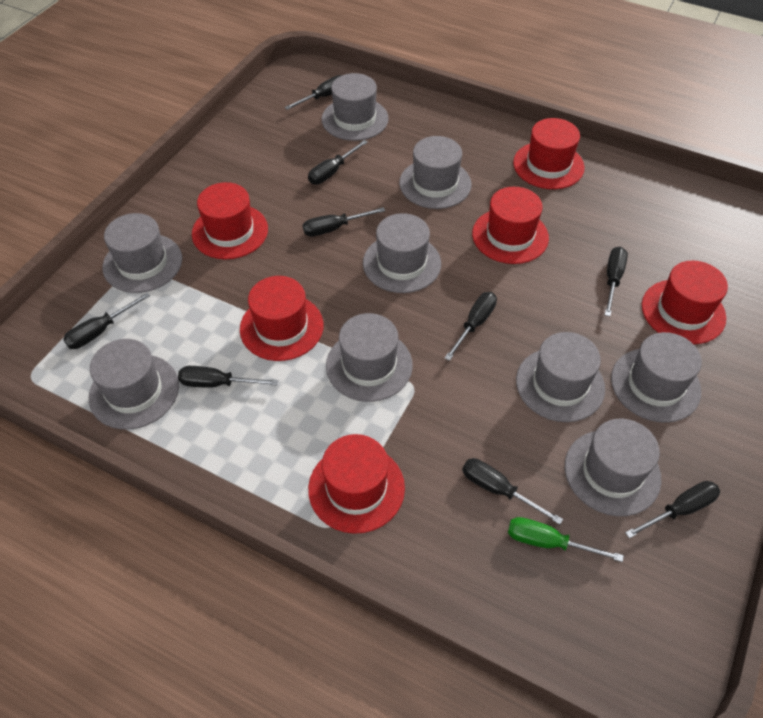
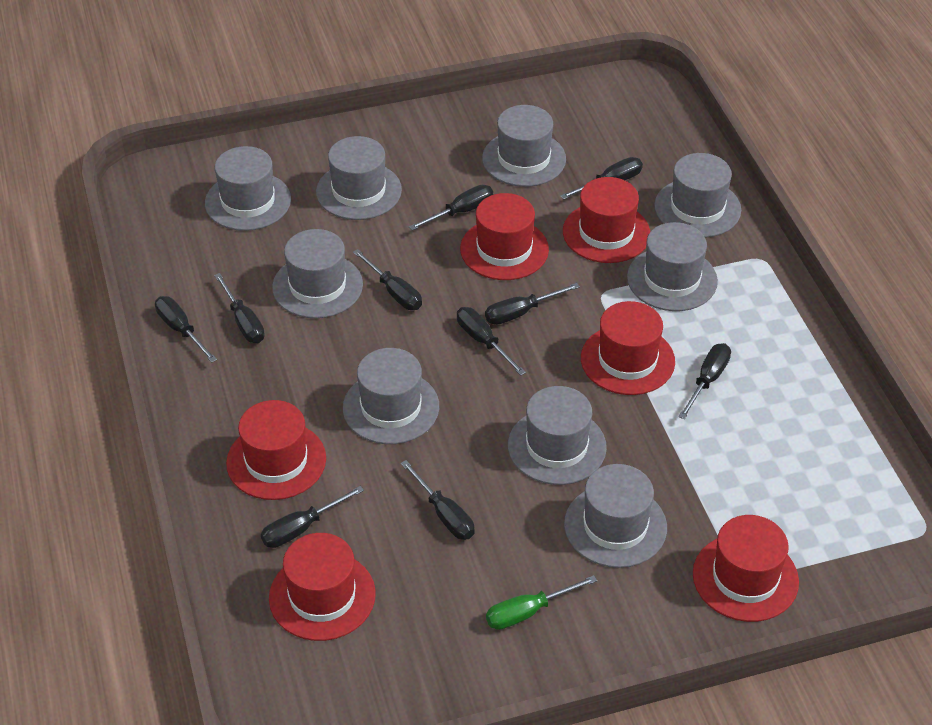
black screwdriver: 9 -> 10

